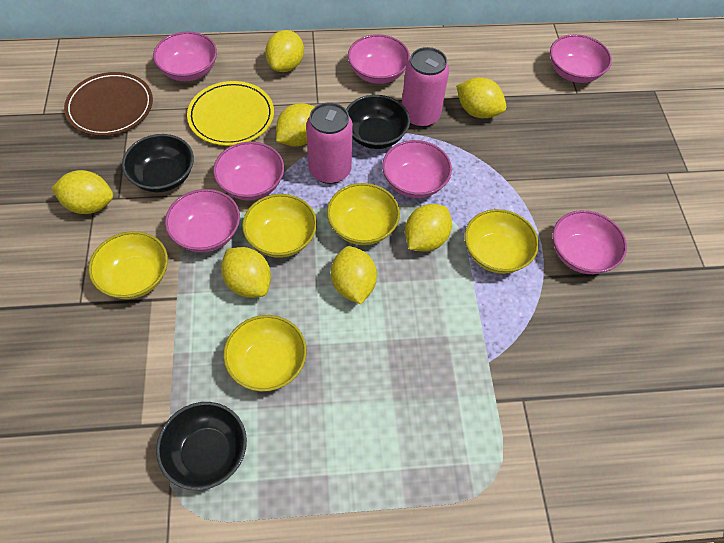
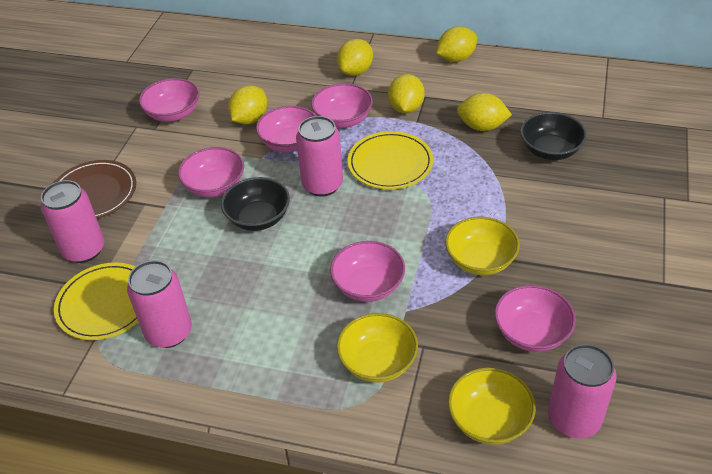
black bowl: 3 -> 2
pink bowl: 7 -> 6
pink can: 2 -> 4
yellow bowl: 5 -> 3
yellow lemon: 7 -> 5
yellow plate: 1 -> 2

